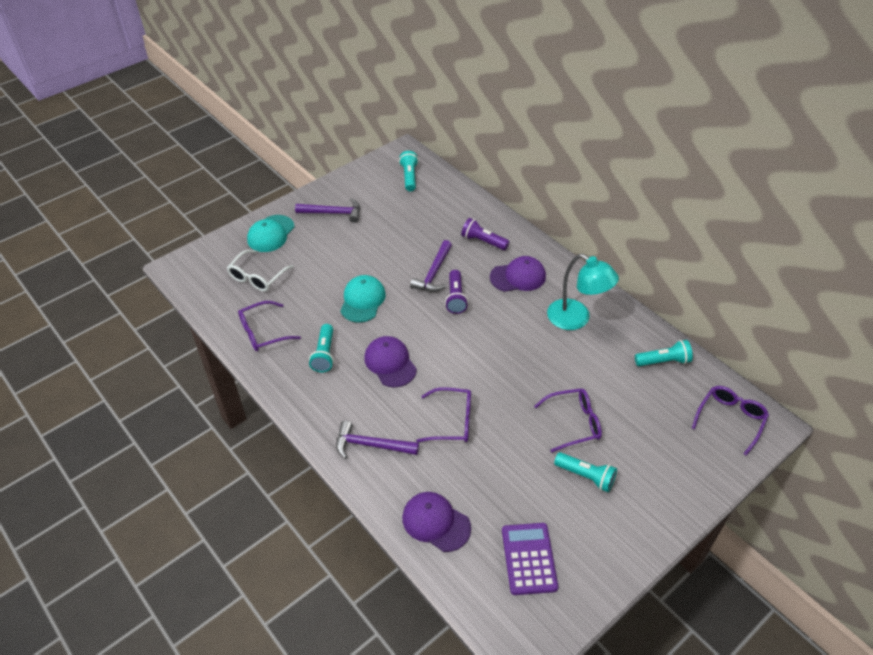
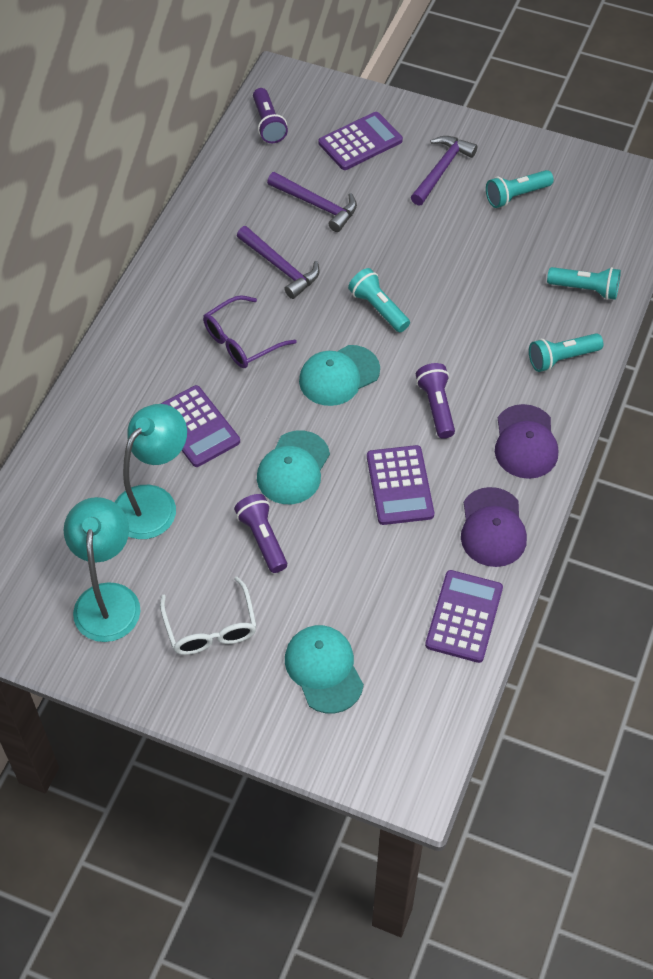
purple calculator: 1 -> 4
purple cap: 3 -> 2
purple flashlight: 2 -> 3
purple glasses: 4 -> 1
turquoise cap: 2 -> 3
turquoise lamp: 1 -> 2

